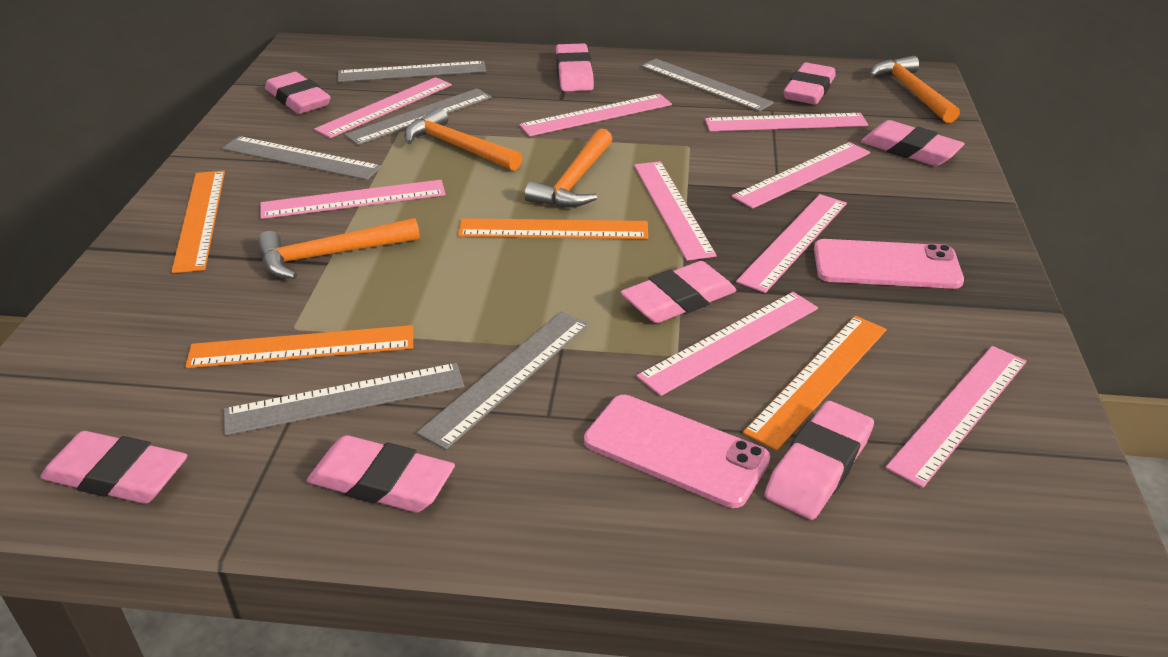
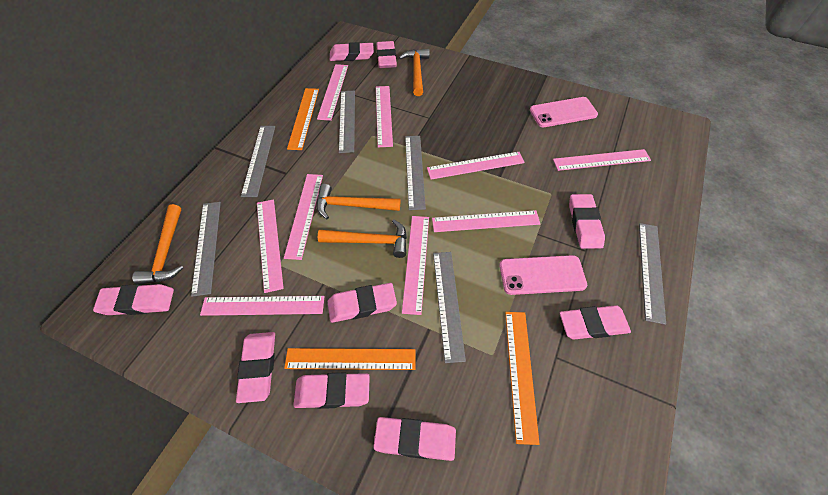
orange ruler: 4 -> 3
pink eraser: 8 -> 9

